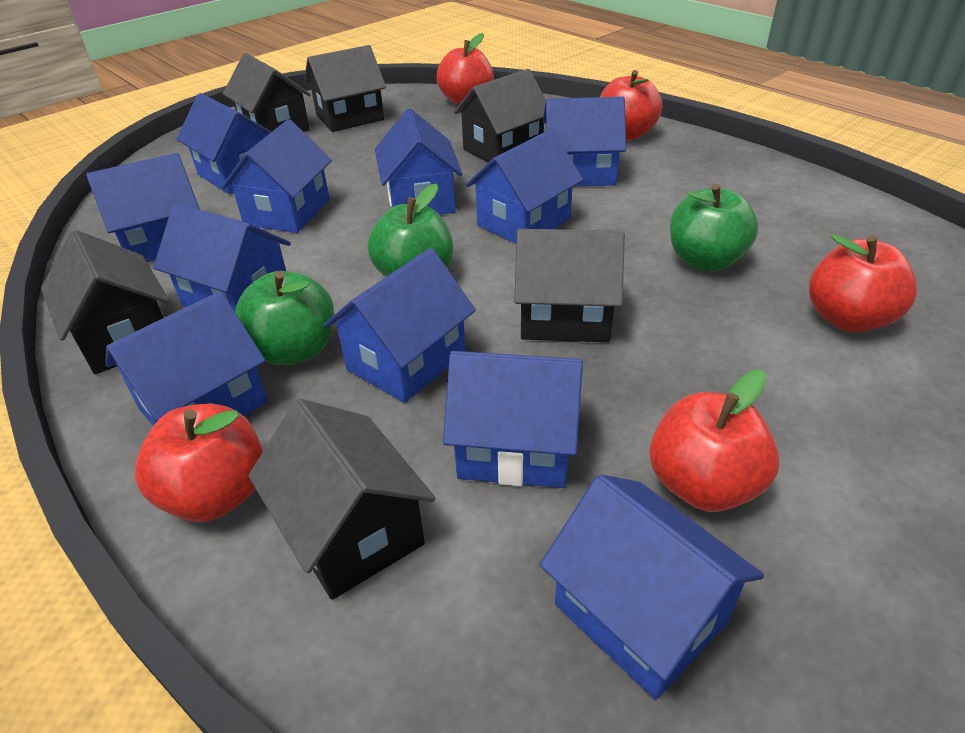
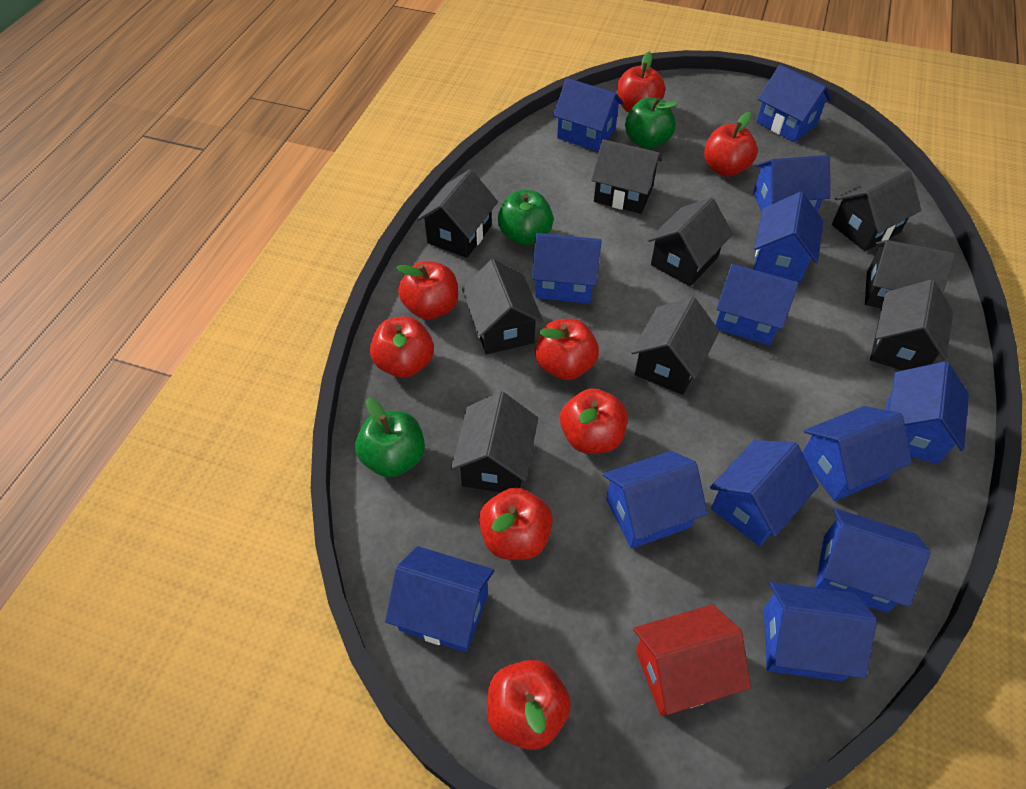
black house: 6 -> 9
blue house: 11 -> 13
red apple: 5 -> 8
red house: 0 -> 1

